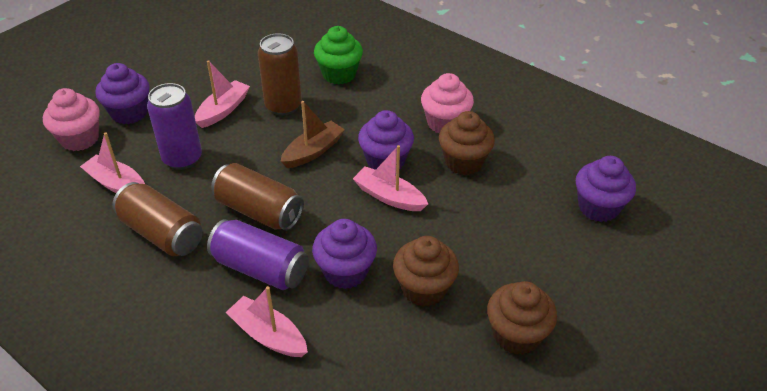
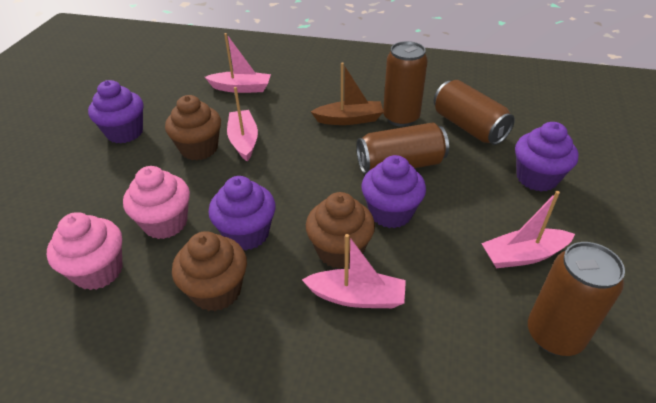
brown can: 3 -> 4
green cupcake: 1 -> 0
purple can: 2 -> 0

